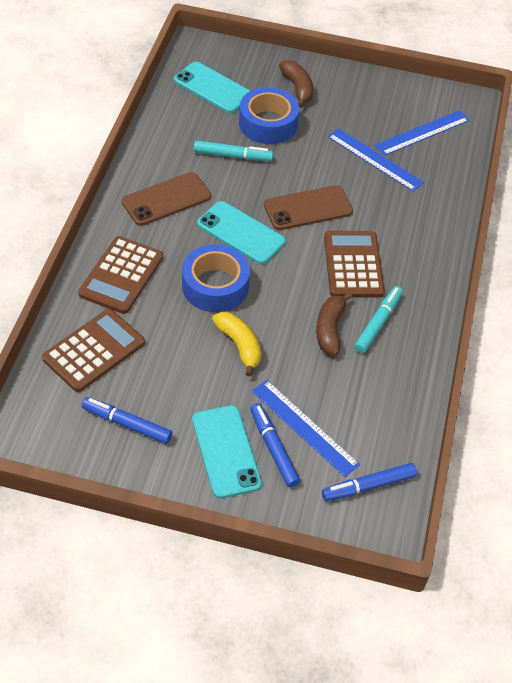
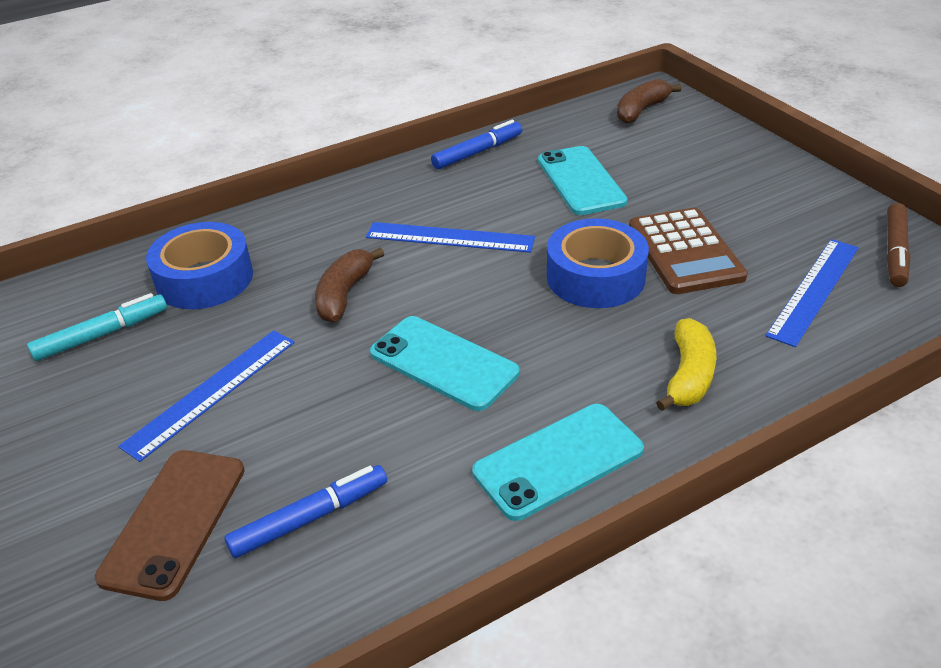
blue marker: 3 -> 2
brown calculator: 3 -> 1
brown marker: 0 -> 1
brown phone: 2 -> 1
turquoise marker: 2 -> 1

